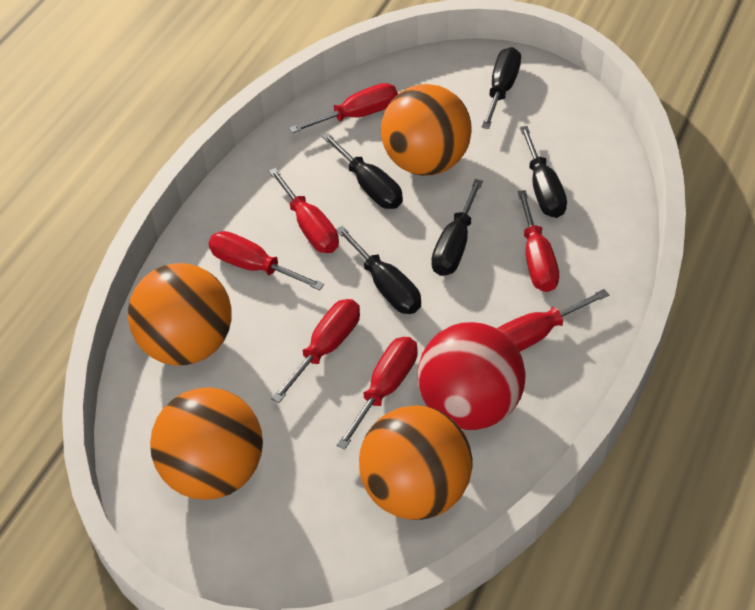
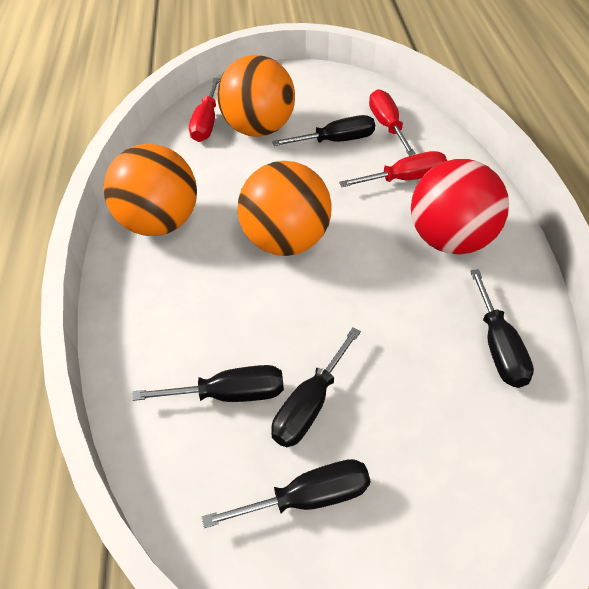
orange ball: 4 -> 3
red screwdriver: 7 -> 3

